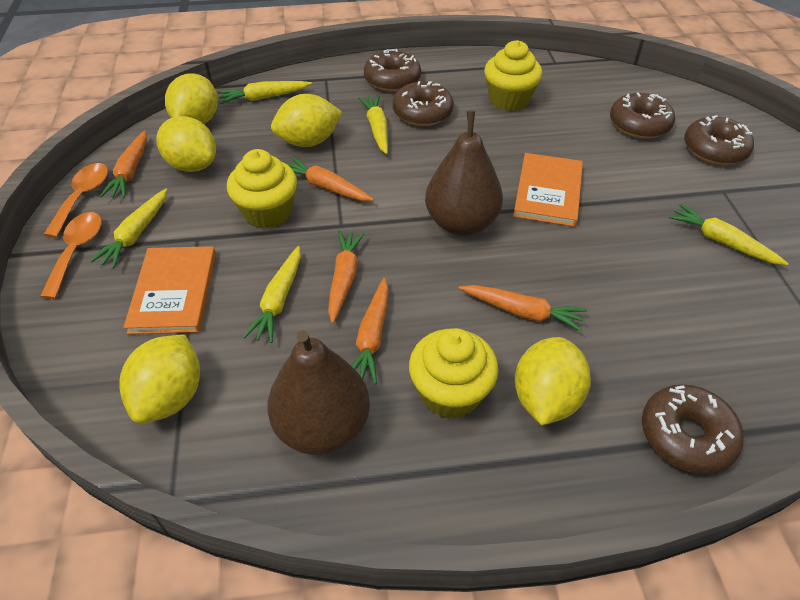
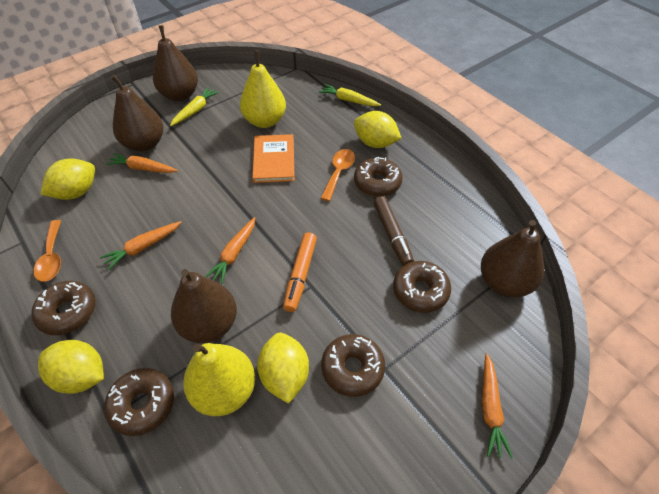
brown marker: 0 -> 1
brown pear: 2 -> 4
orange book: 2 -> 1
orange carrot: 5 -> 4
orange marker: 0 -> 1
yellow carrot: 5 -> 2
yellow cupcake: 3 -> 0
yellow lemon: 5 -> 4
yellow pear: 0 -> 2

